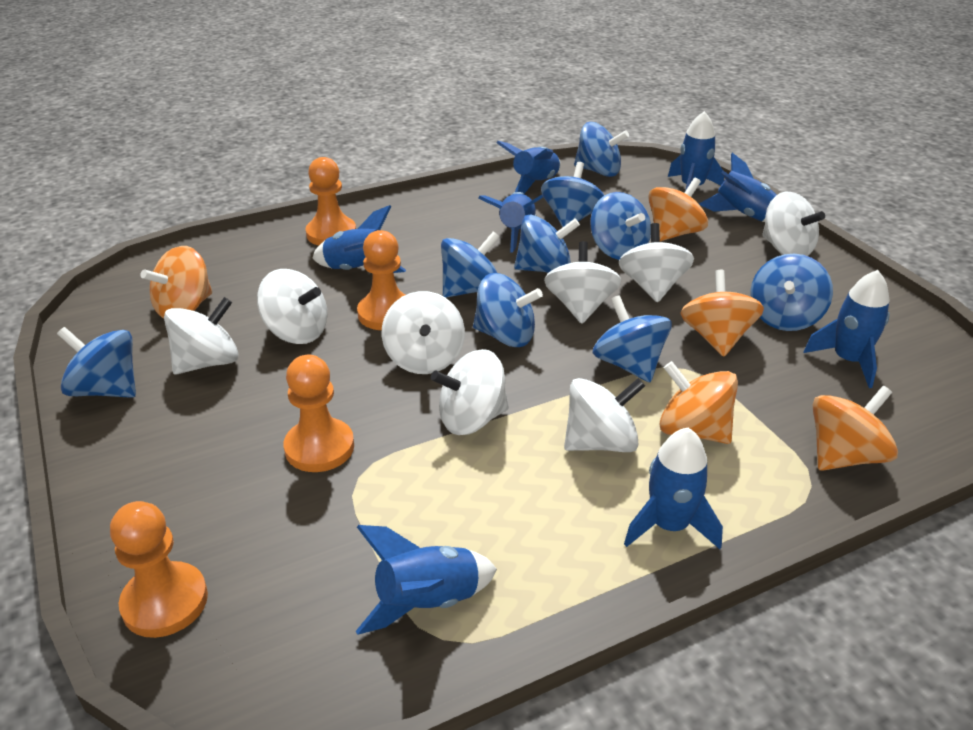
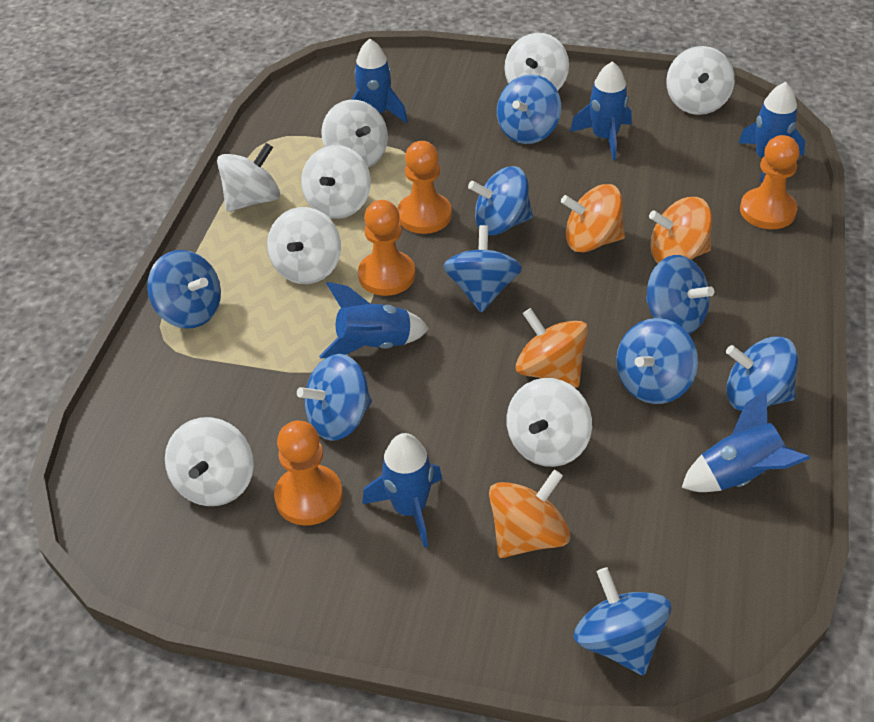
blue rocket: 8 -> 6
orange spinning top: 5 -> 4

